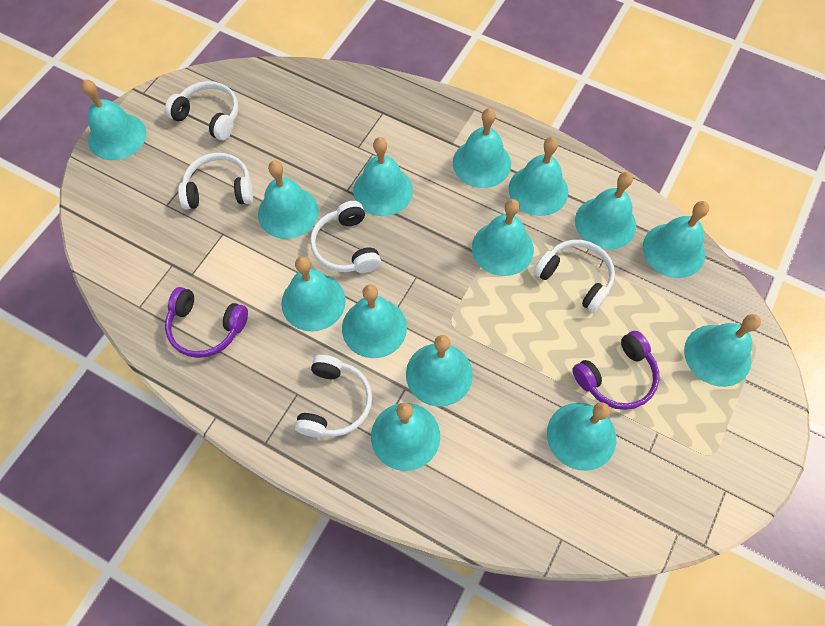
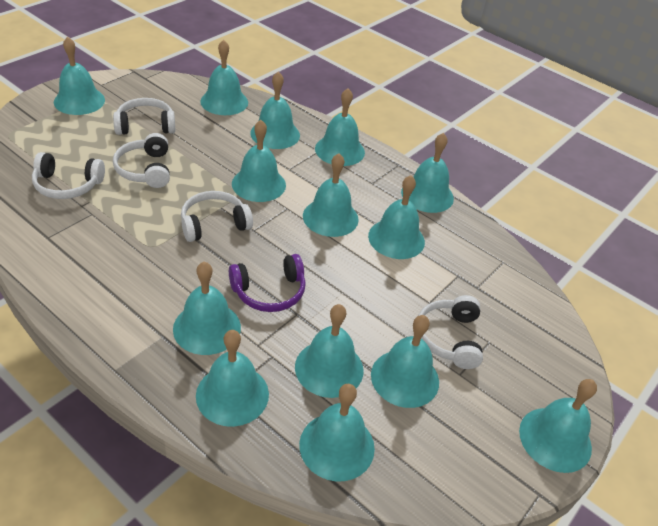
purple headphones: 2 -> 1

